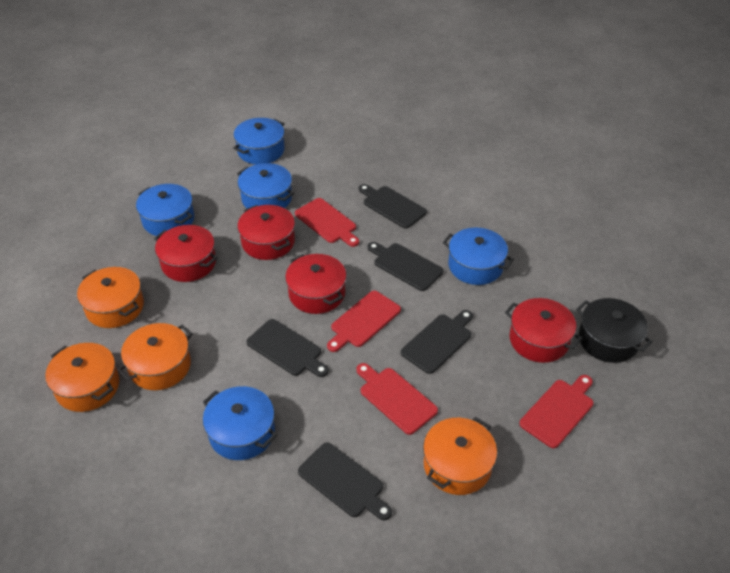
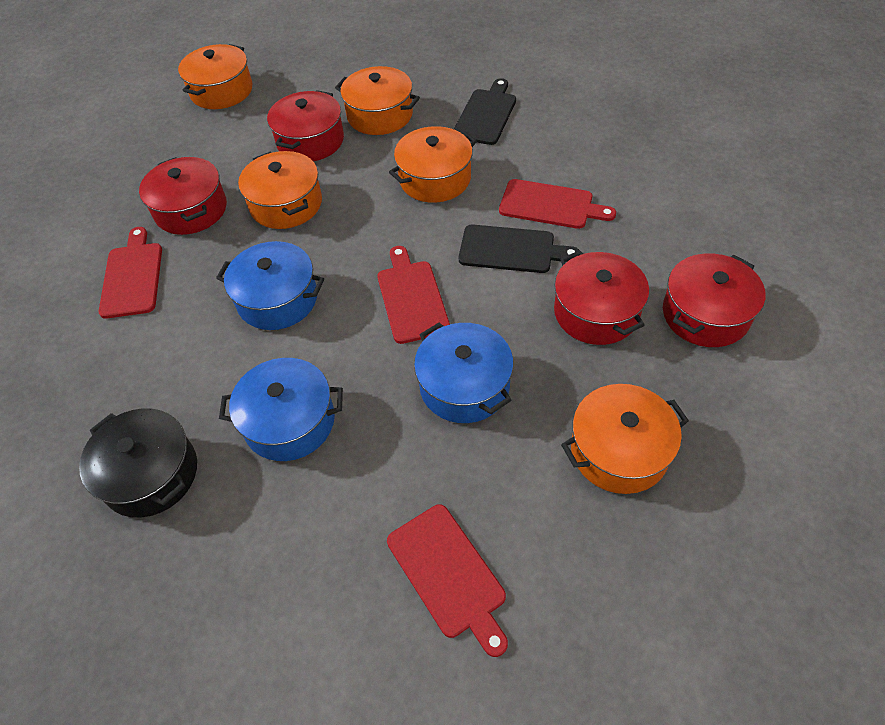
black cutting board: 5 -> 2
blue pot: 5 -> 3
orange pot: 4 -> 5

